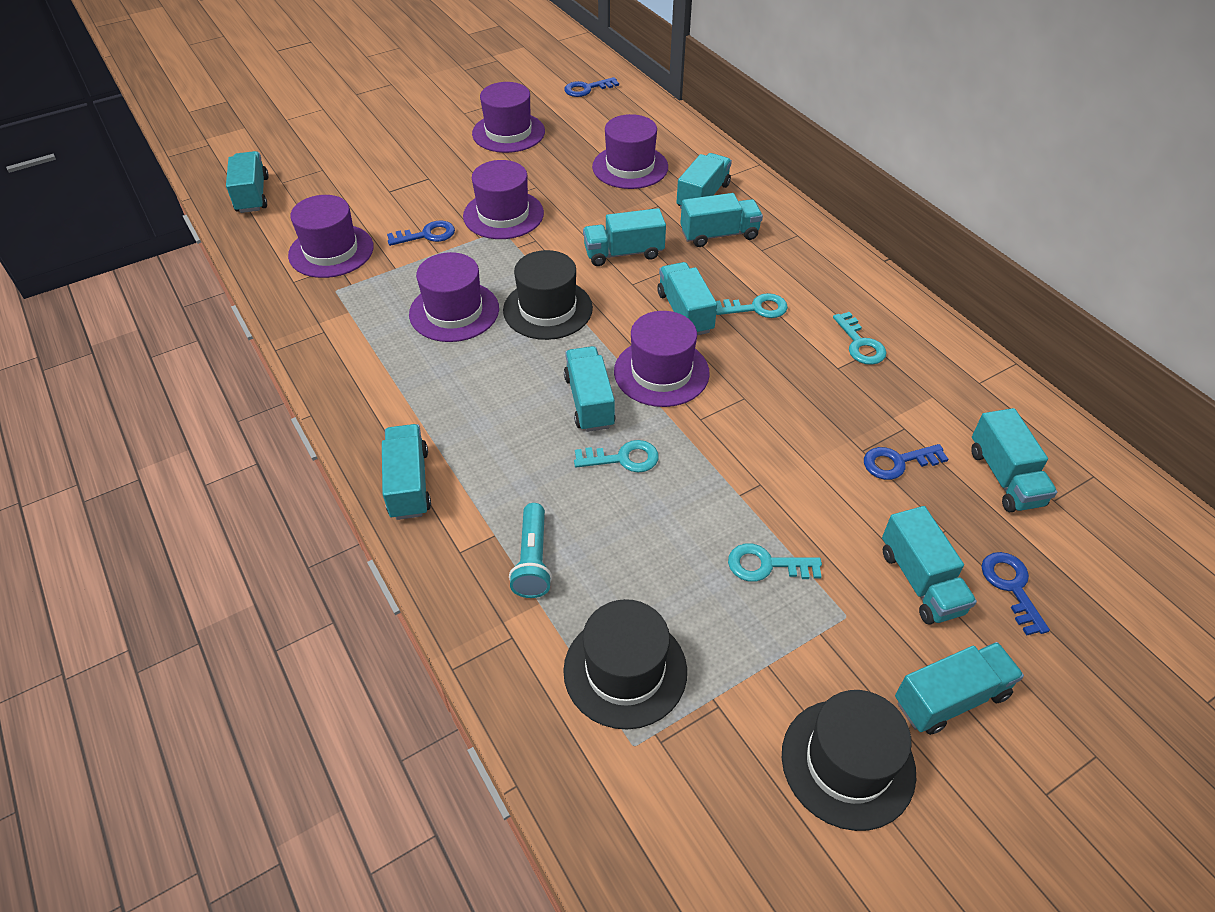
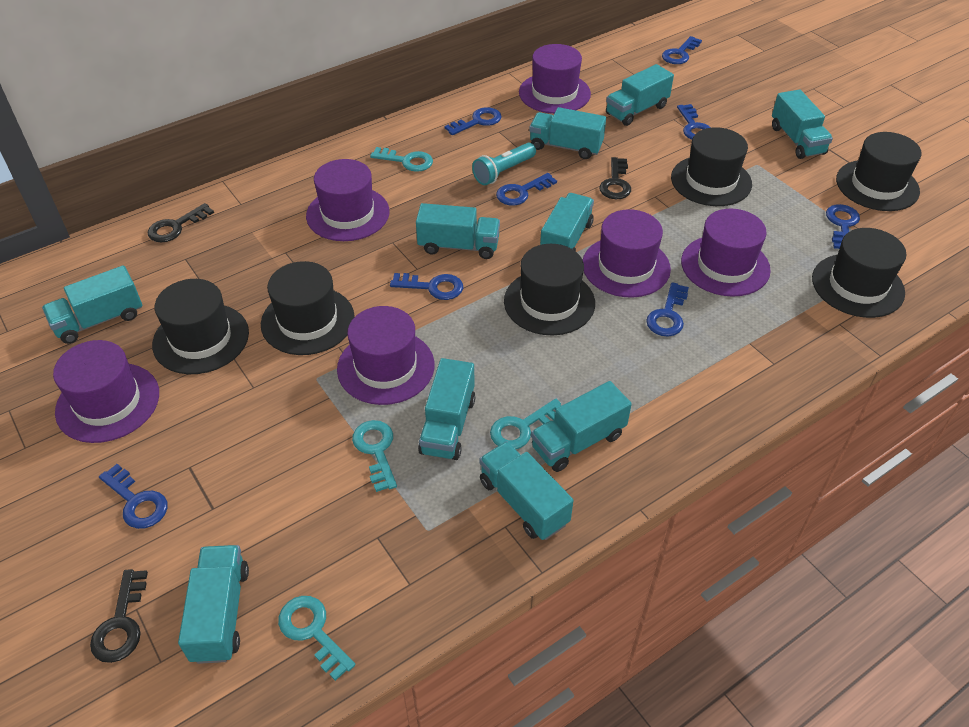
black hat: 3 -> 6
black key: 0 -> 3
blue key: 4 -> 8

